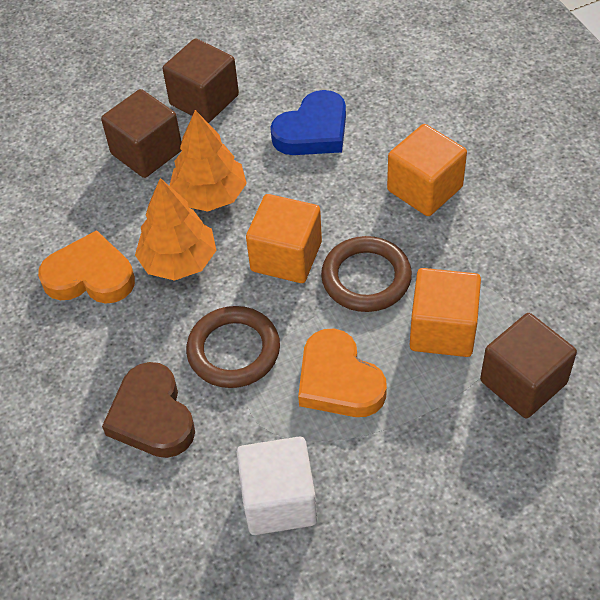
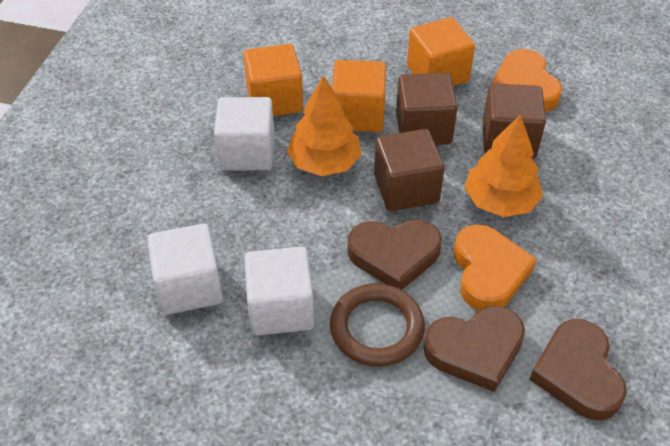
blue heart: 1 -> 0
brown heart: 1 -> 3
brown ring: 2 -> 1
white cube: 1 -> 3

